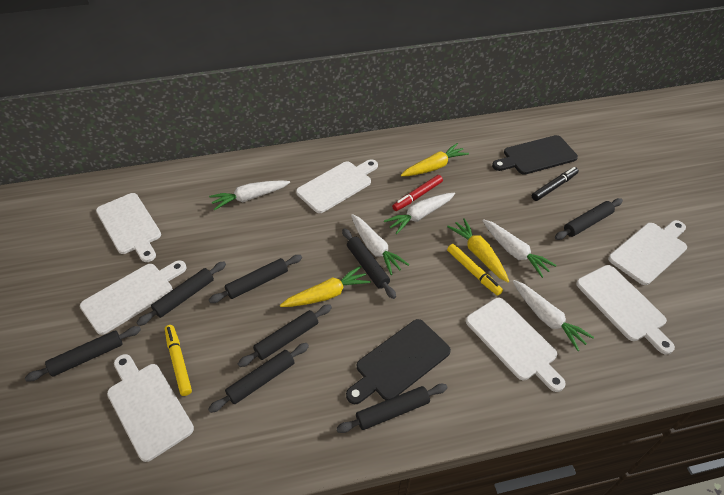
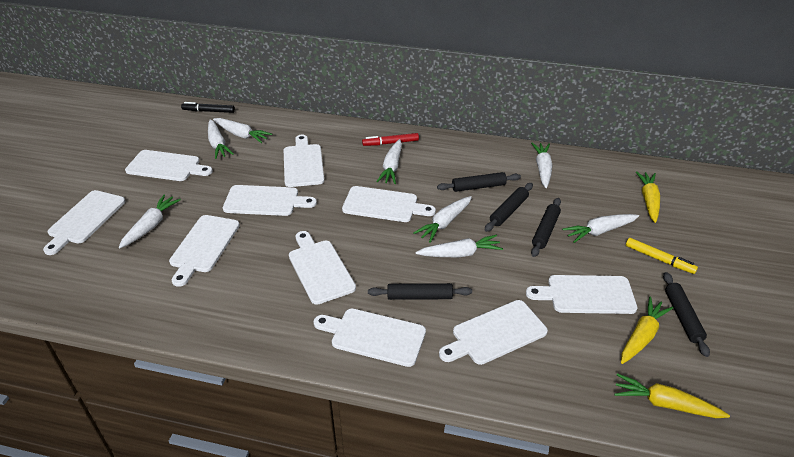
black cutting board: 2 -> 0
black rolling pin: 8 -> 5
white carrot: 5 -> 8
white cutting board: 7 -> 10
yellow marker: 2 -> 1

